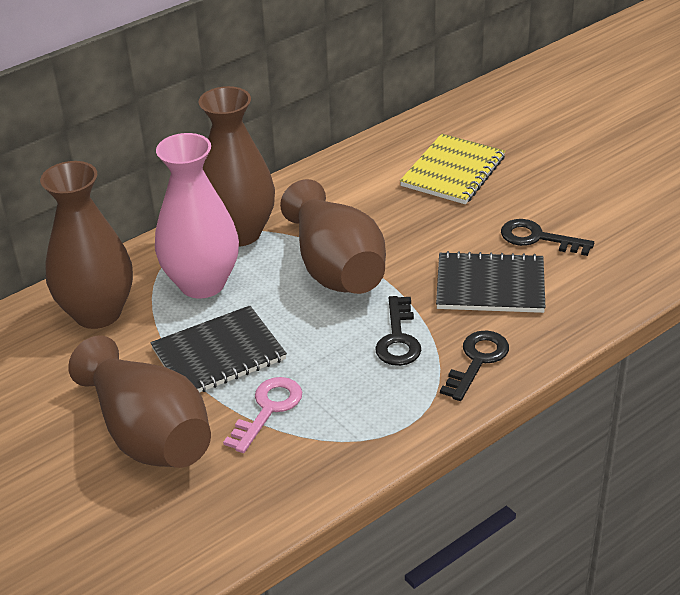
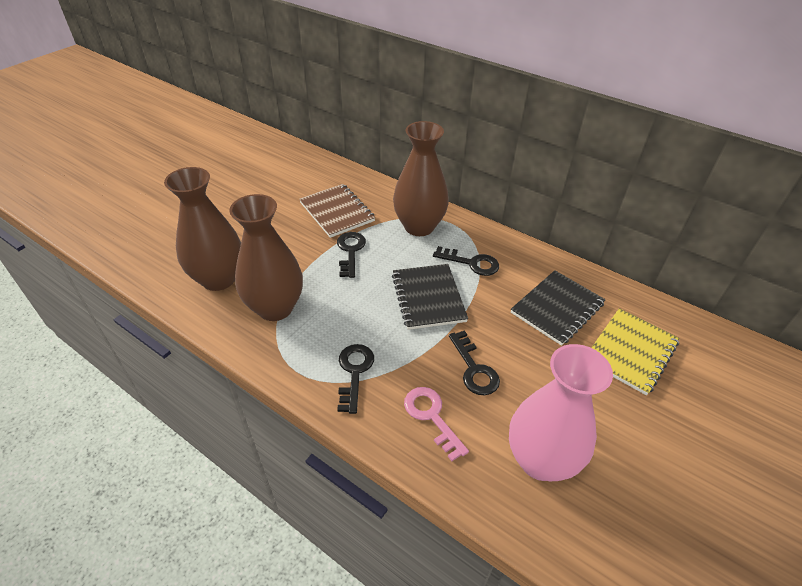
black key: 3 -> 4
brown notebook: 0 -> 1
brown vase: 4 -> 3

